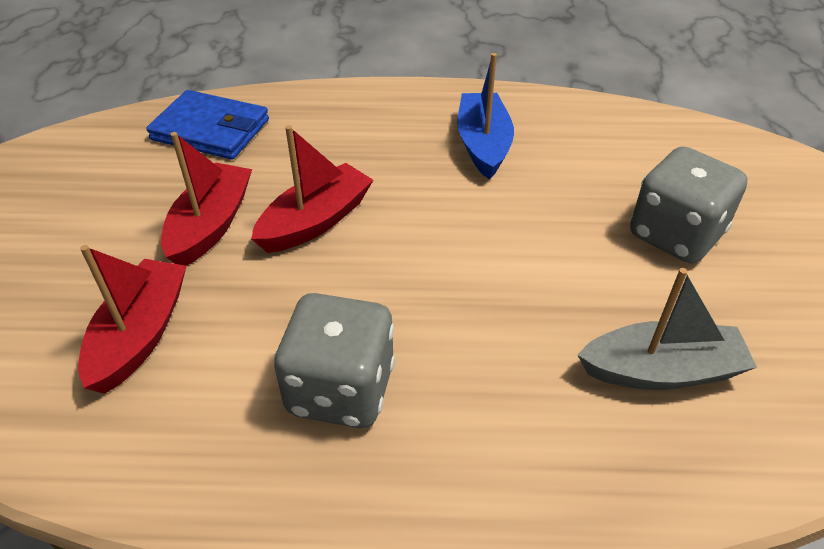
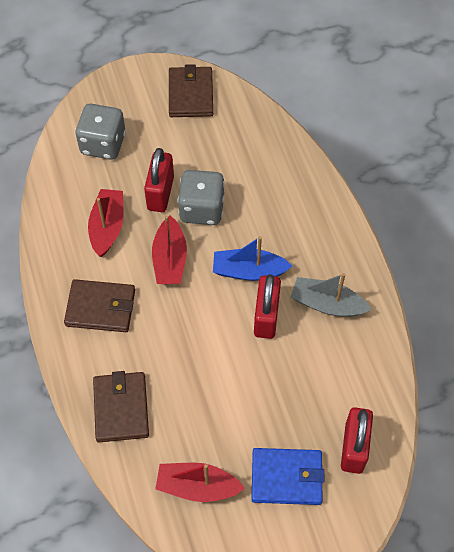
brown wallet: 0 -> 3
red padlock: 0 -> 3

